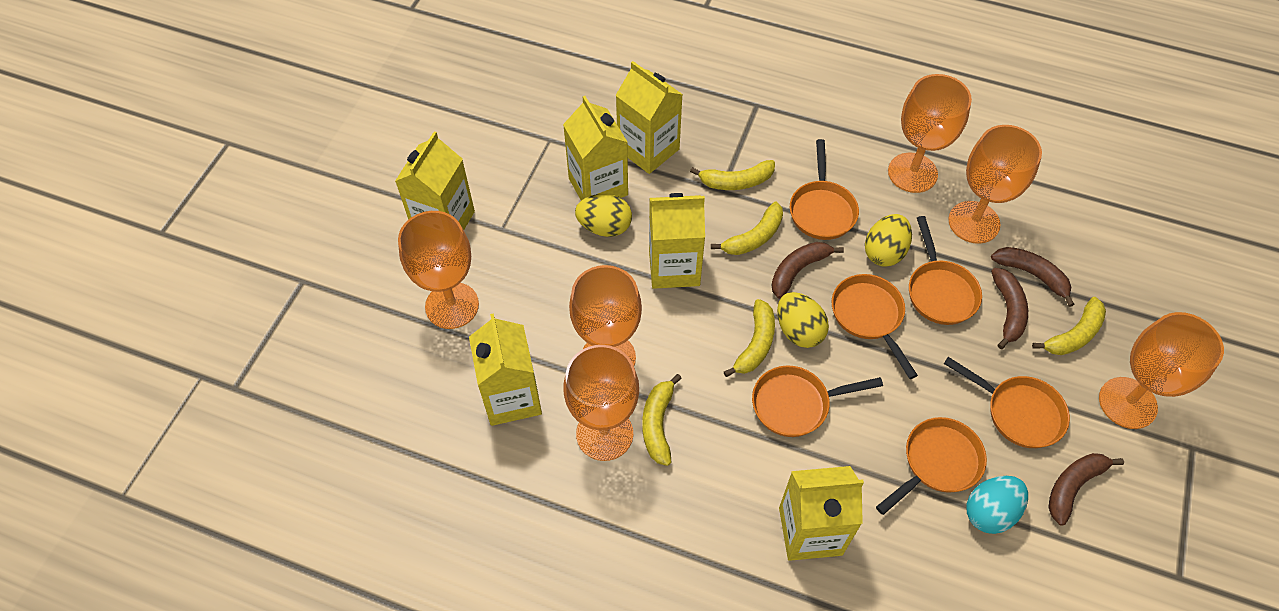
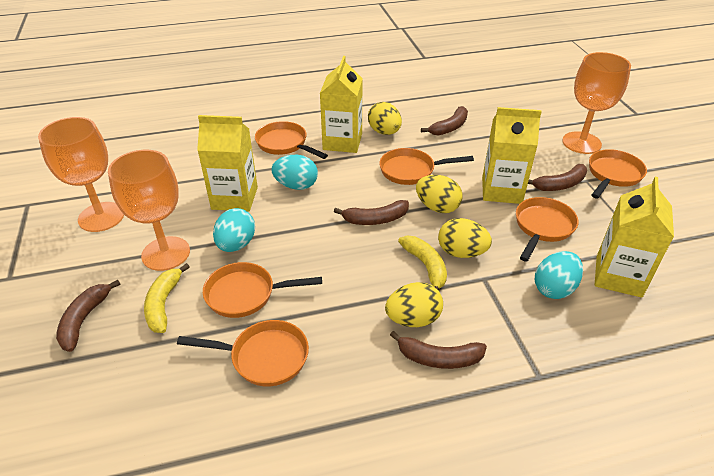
brown banana: 4 -> 5
orange goblet: 6 -> 3
turquoise egg: 1 -> 3
yellow banana: 5 -> 2
yellow carton: 6 -> 4
yellow egg: 3 -> 4

